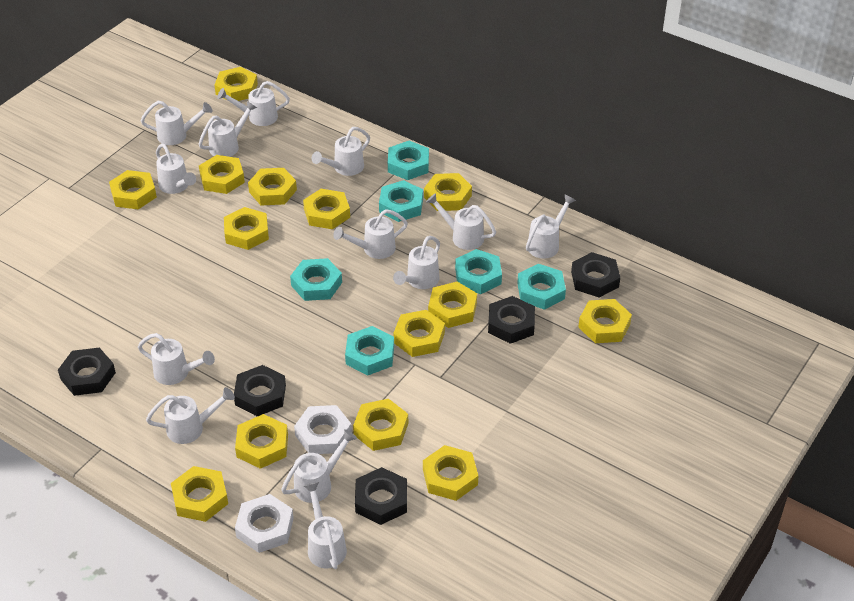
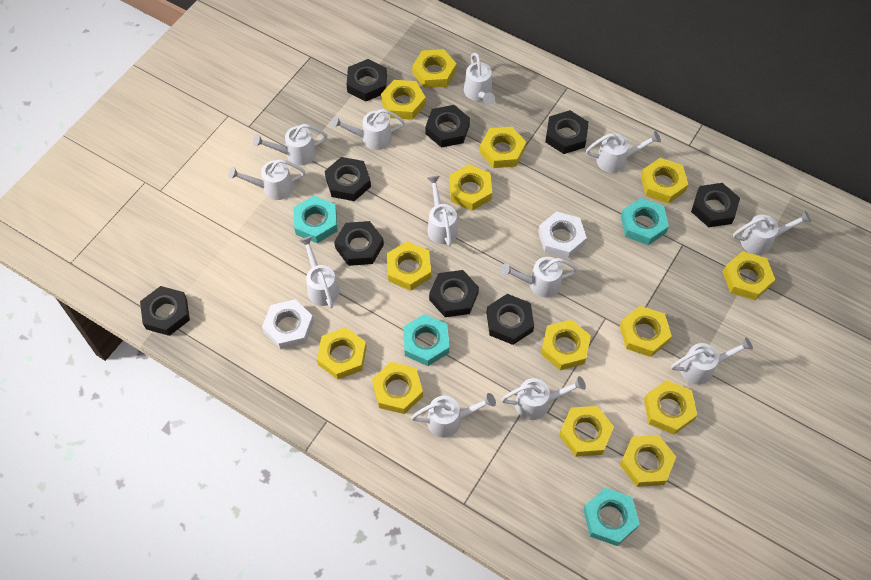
black nut: 5 -> 9
turquoise nut: 6 -> 4
white watering can: 13 -> 12

